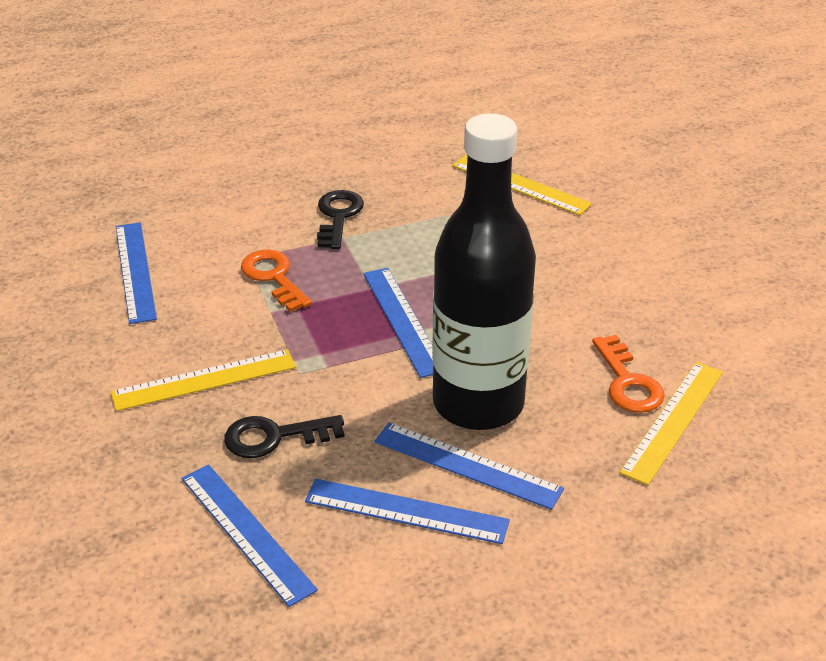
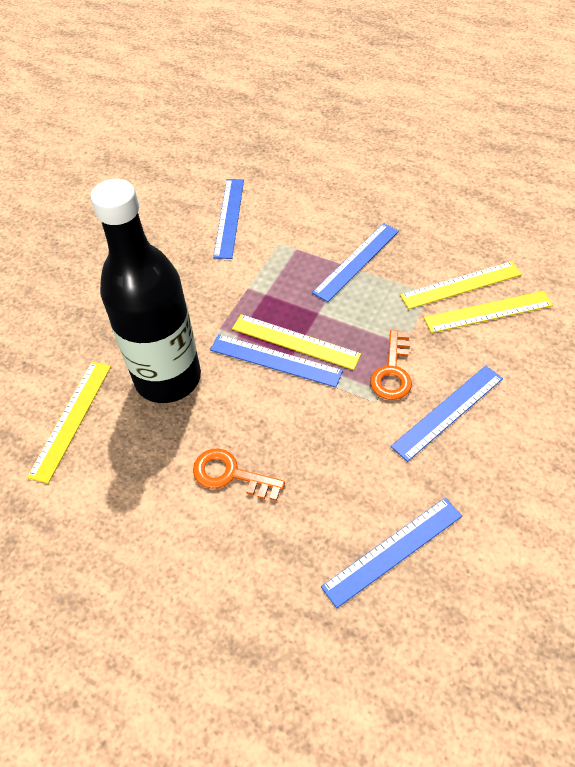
black key: 2 -> 0
yellow ruler: 3 -> 4

